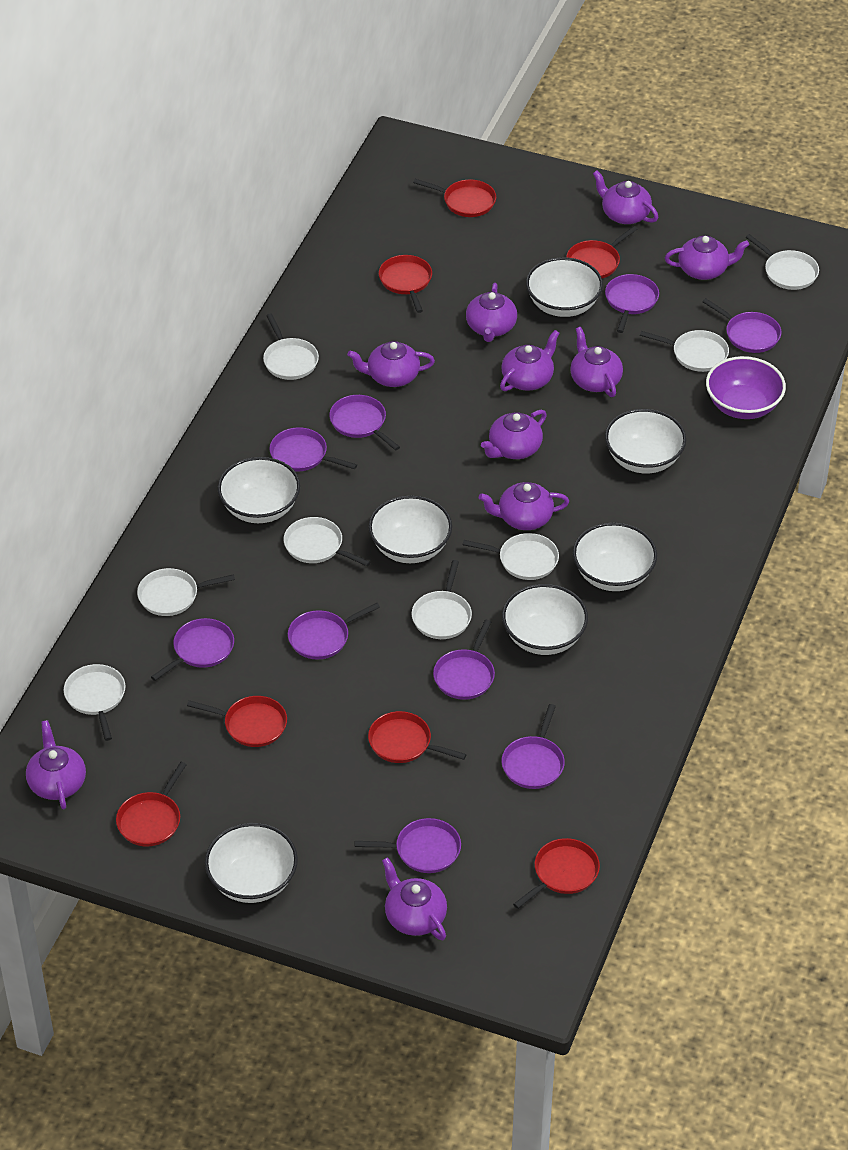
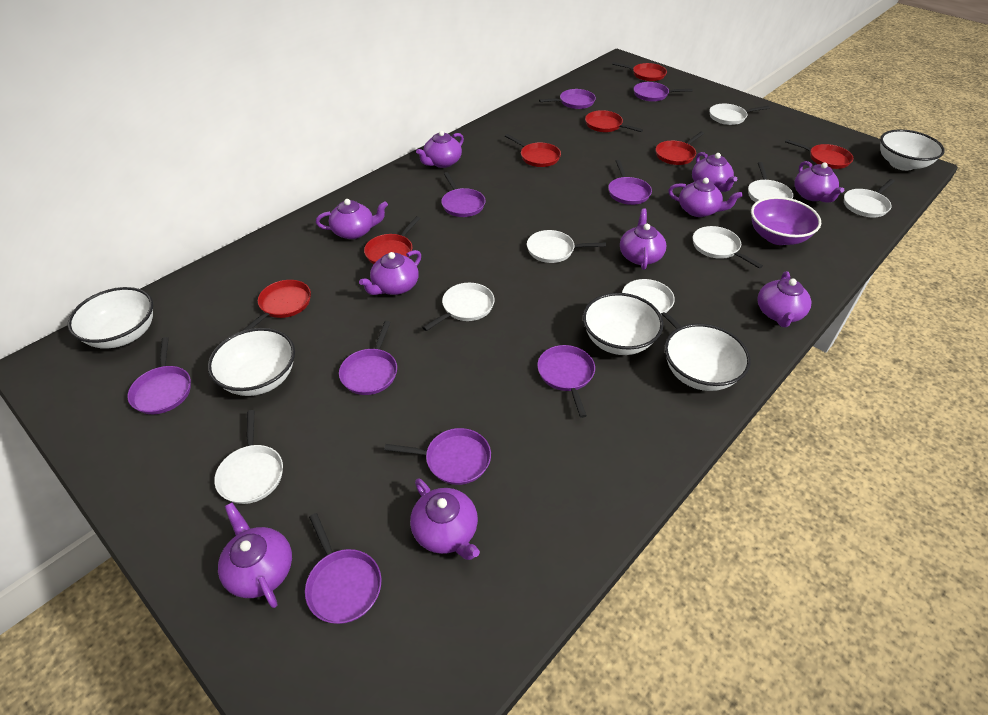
white bowl: 7 -> 5

